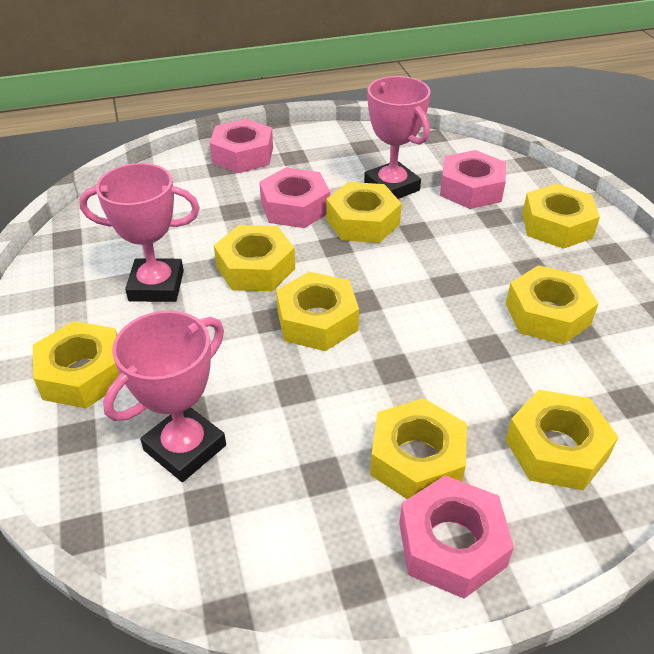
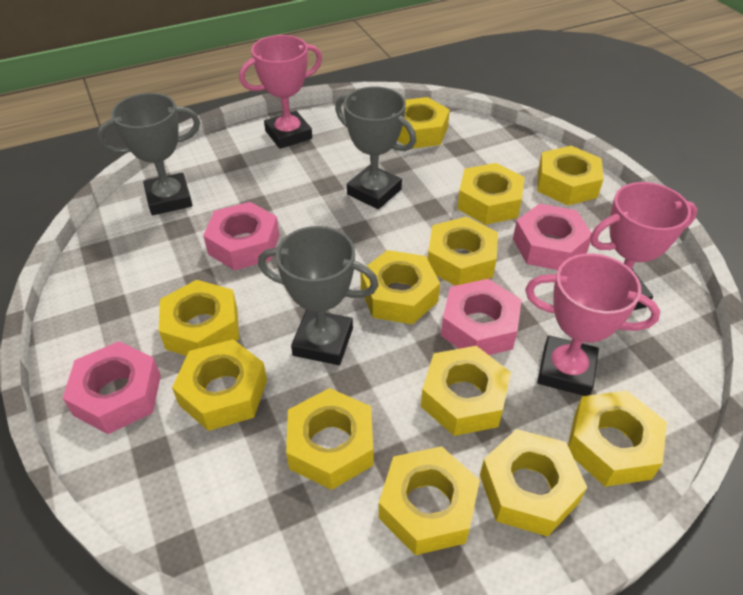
grey trophy: 0 -> 3
yellow nut: 8 -> 12

